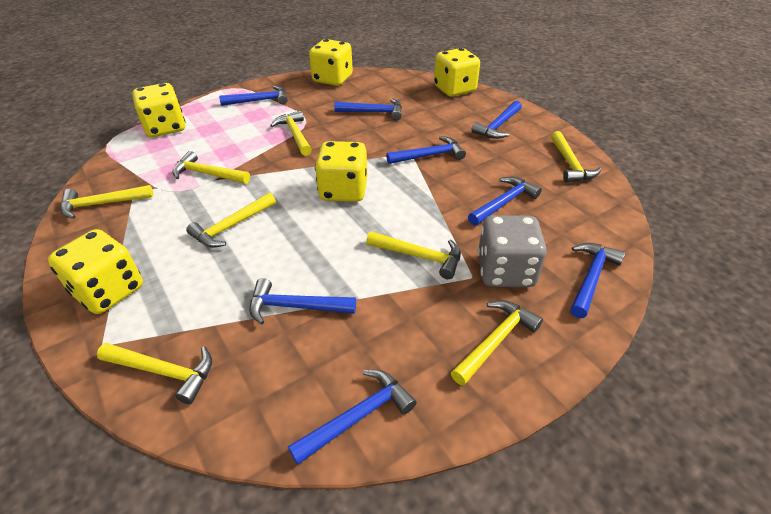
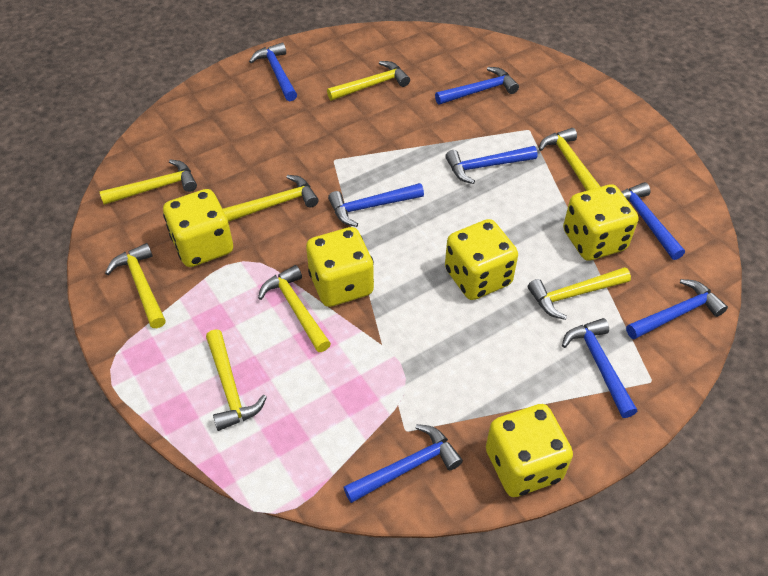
grey dice: 1 -> 0

